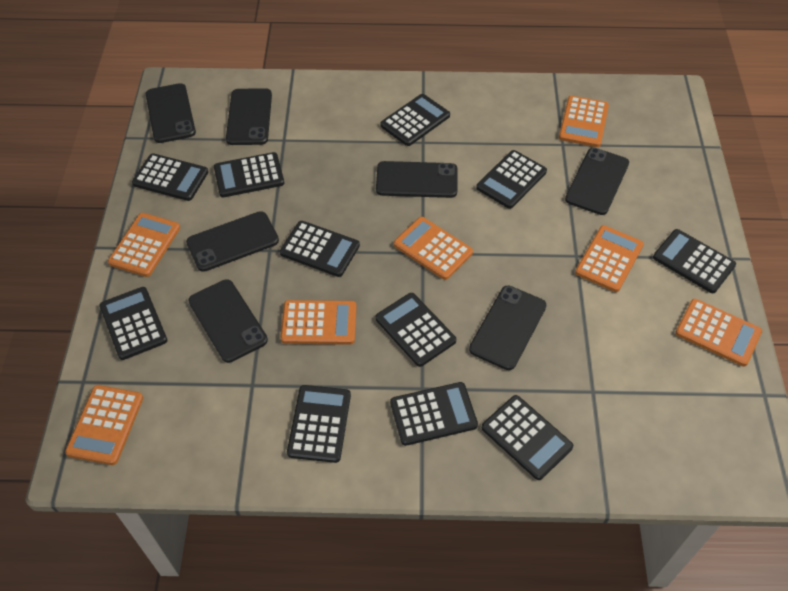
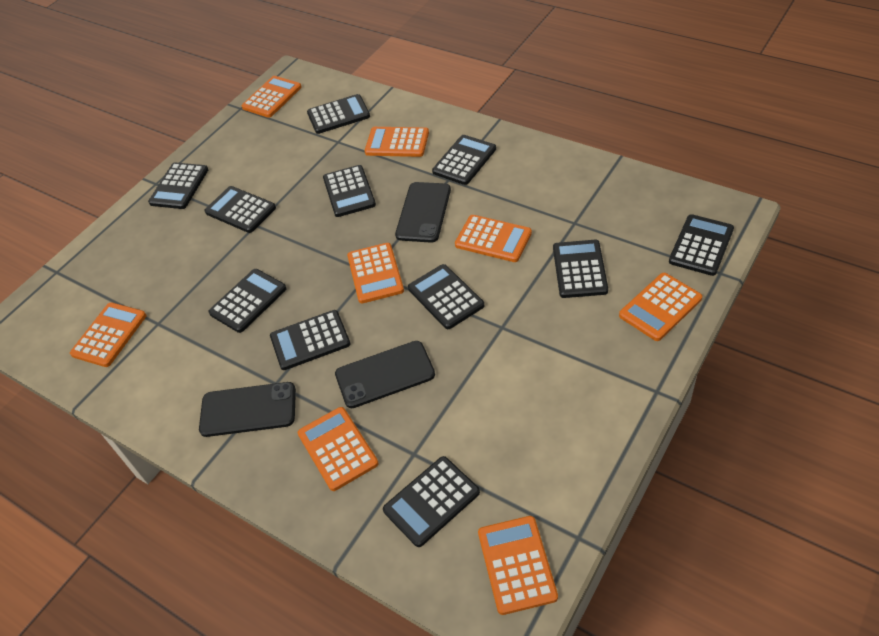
black phone: 7 -> 3
orange calculator: 7 -> 8

